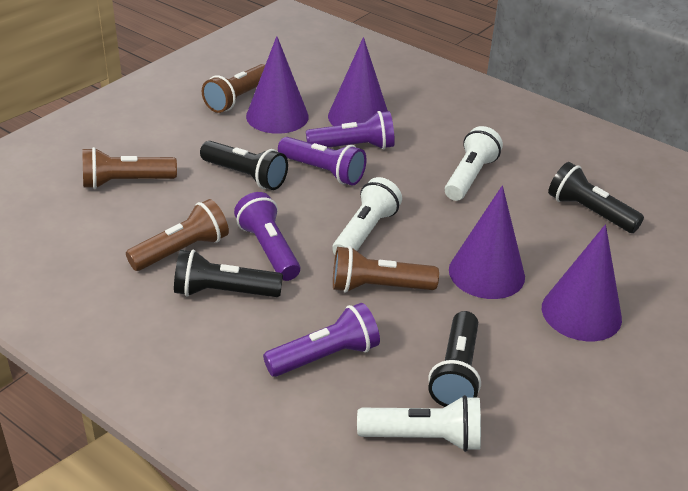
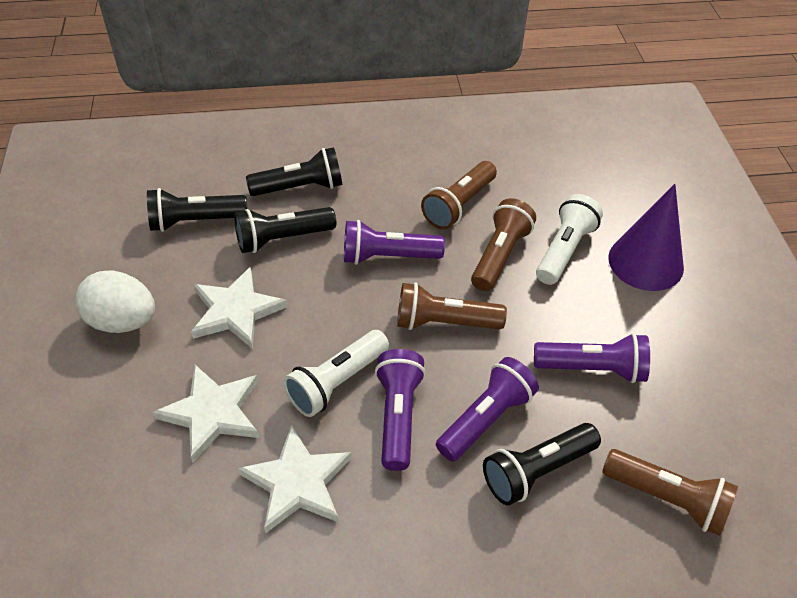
purple cone: 4 -> 1
white egg: 0 -> 1
white flashlight: 3 -> 2
white star: 0 -> 3

